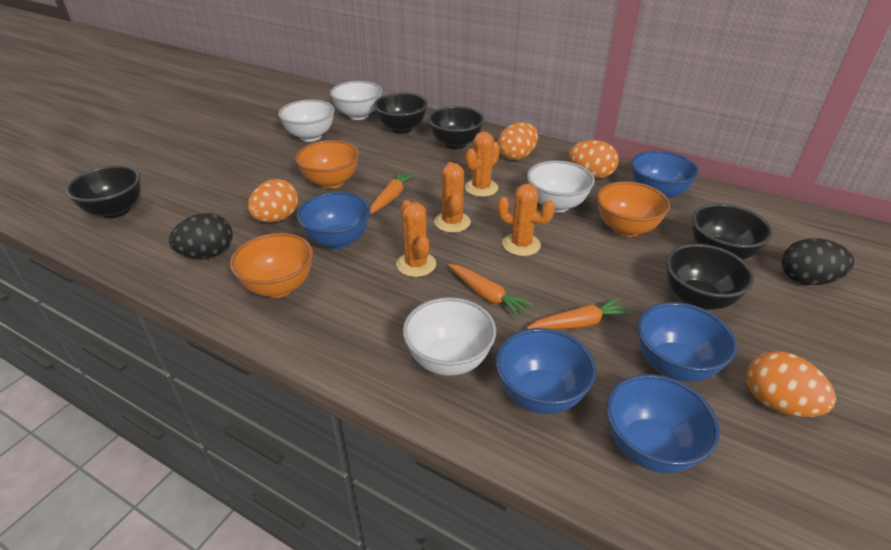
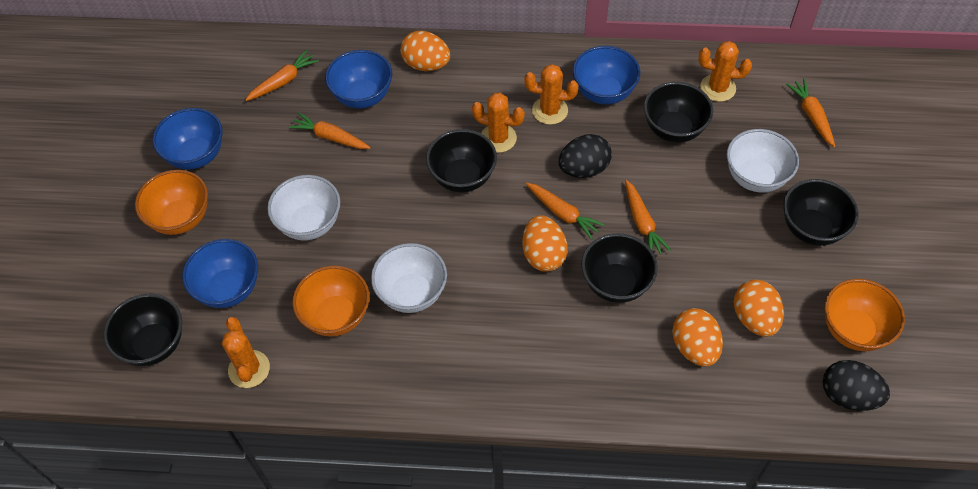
blue bowl: 5 -> 4
orange carrot: 3 -> 5
white bowl: 4 -> 3

